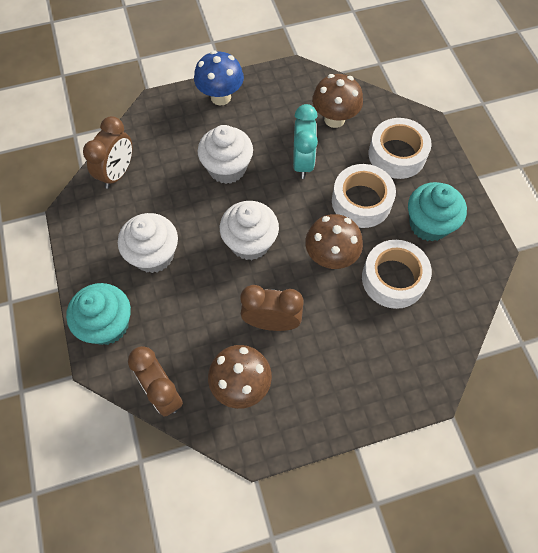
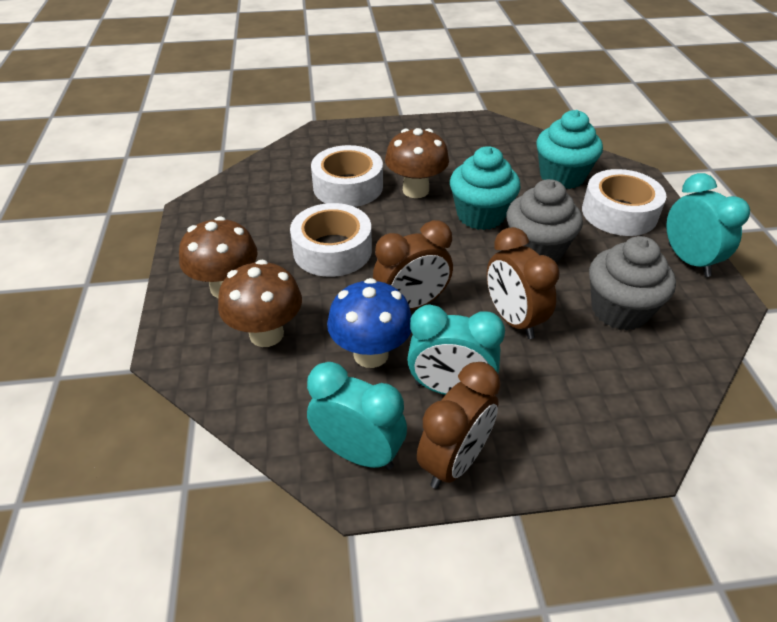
grey cupcake: 0 -> 2
turquoise clock: 1 -> 3
white cupcake: 3 -> 0

